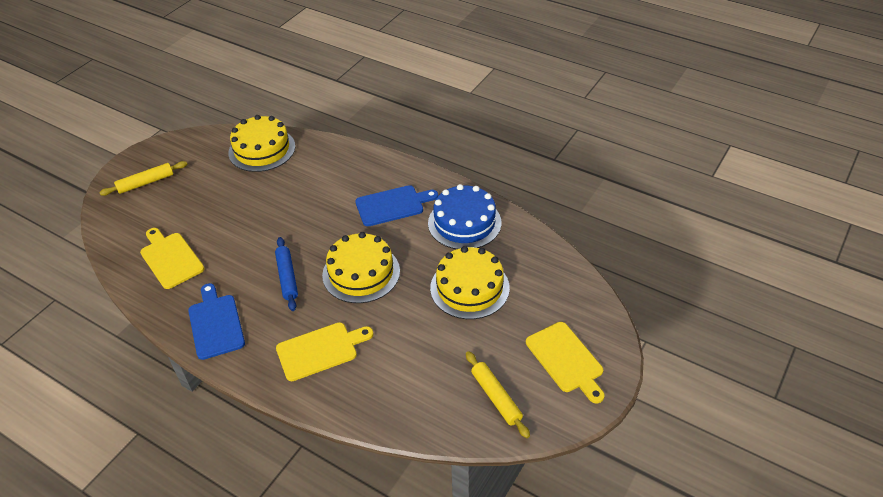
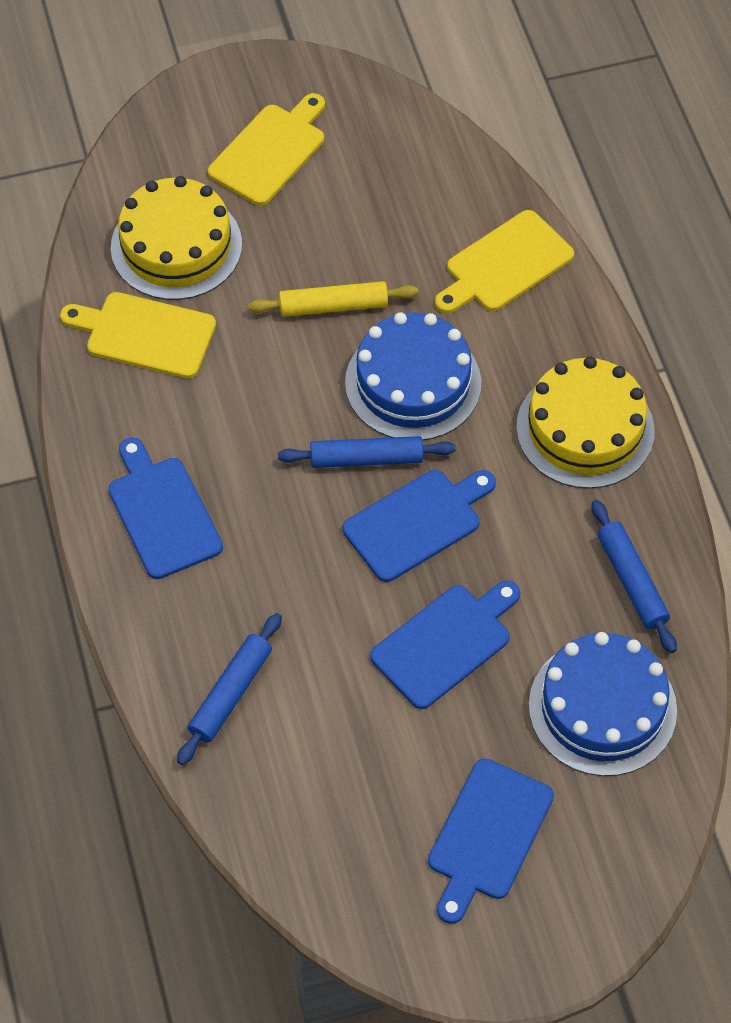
blue cake: 1 -> 2
blue cutting board: 2 -> 4
blue rolling pin: 1 -> 3
yellow cake: 3 -> 2
yellow rolling pin: 2 -> 1

